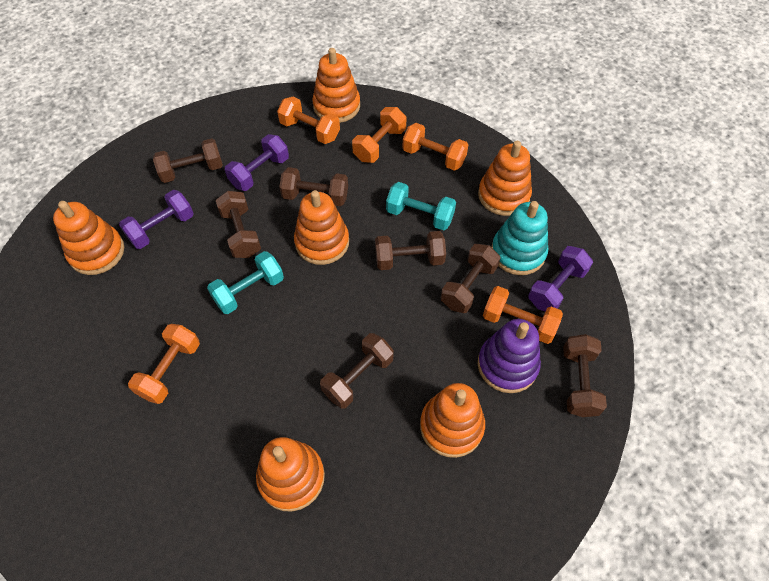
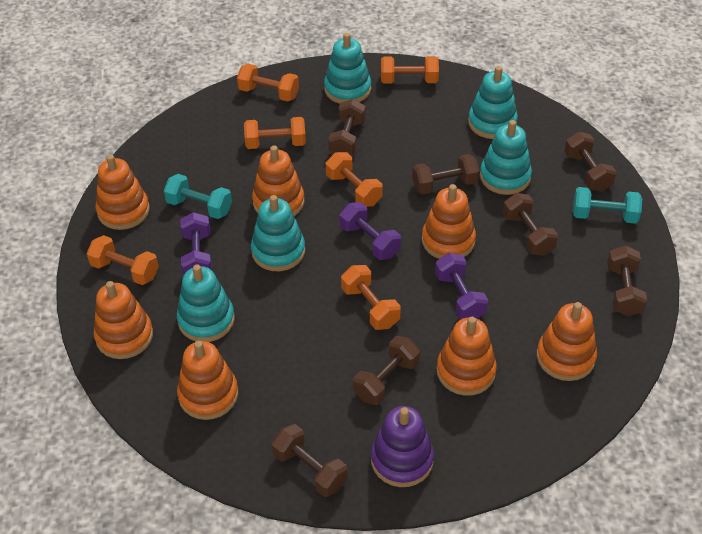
orange dumbbell: 5 -> 6
orange stacking toy: 6 -> 7
turquoise stacking toy: 1 -> 5

